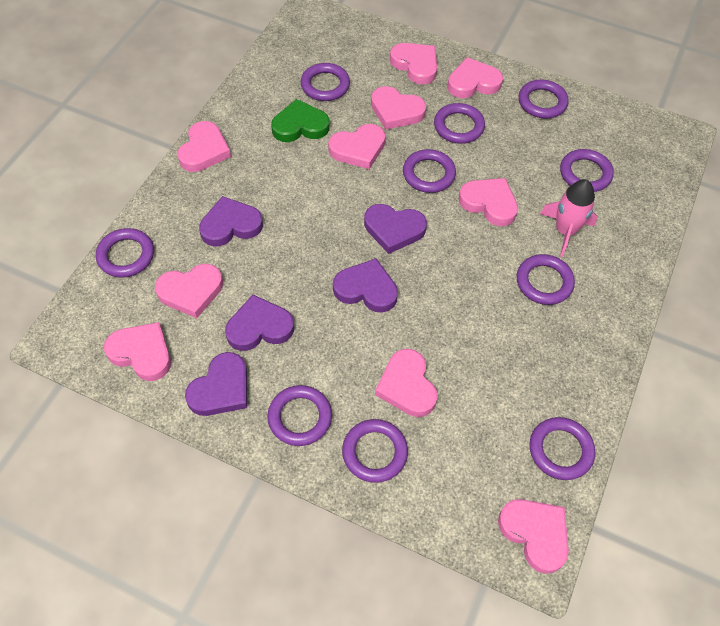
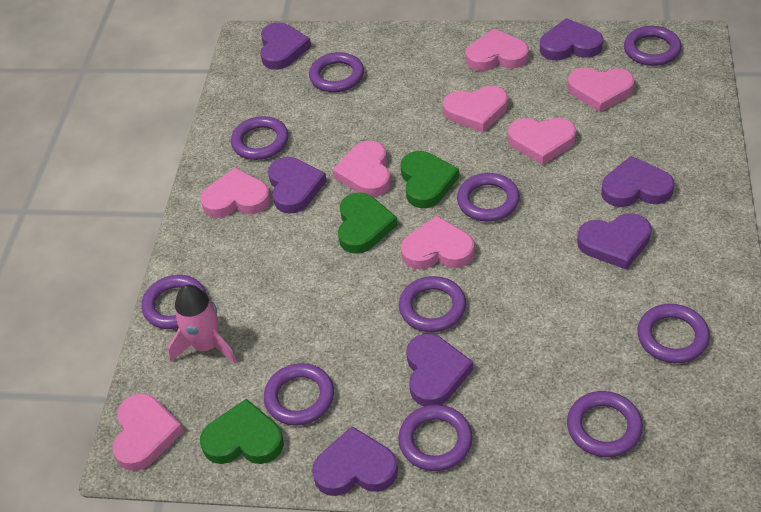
green heart: 1 -> 3
pink heart: 10 -> 8
purple heart: 5 -> 7

